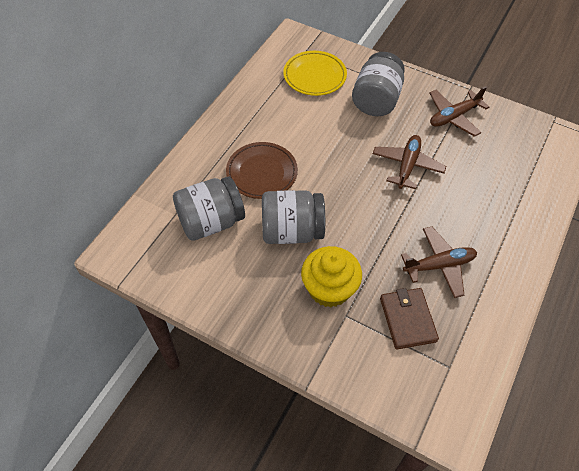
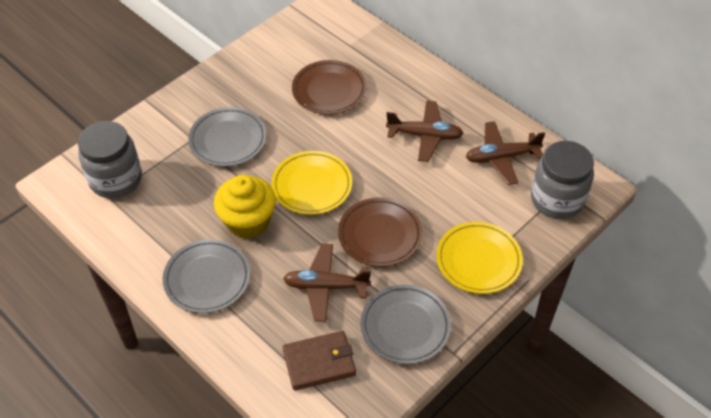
brown plate: 1 -> 2
grey jar: 3 -> 2
grey plate: 0 -> 3
yellow plate: 1 -> 2

